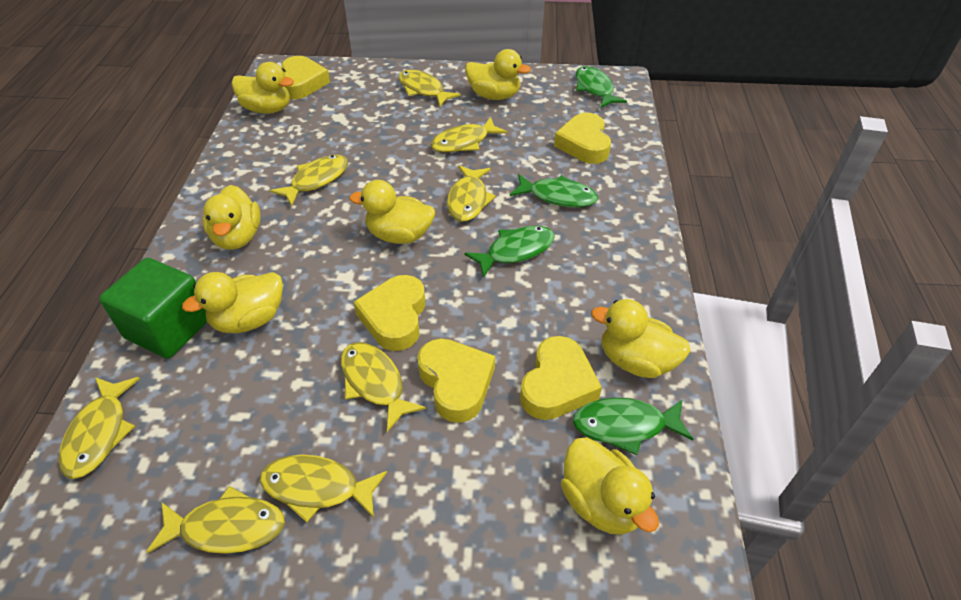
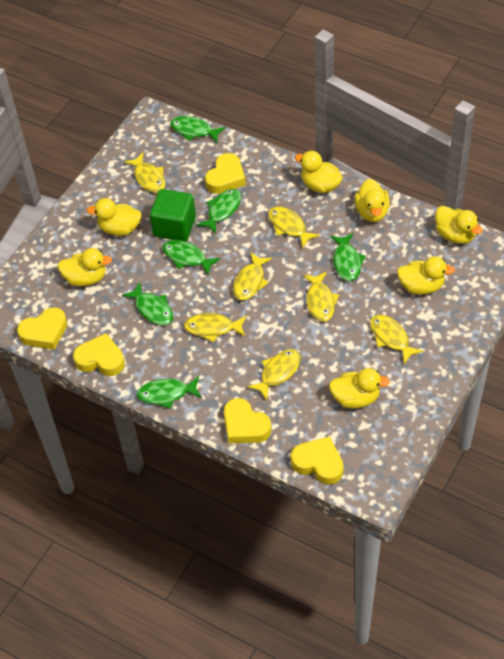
green fish: 4 -> 6
yellow fish: 8 -> 7

